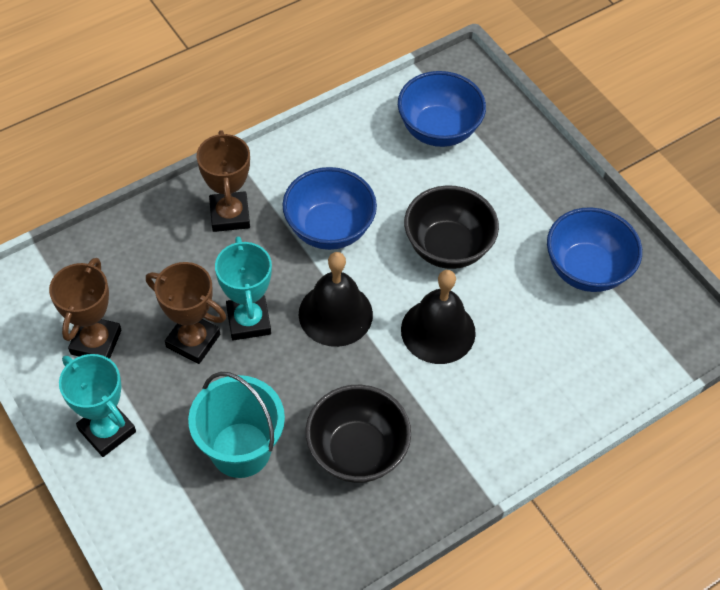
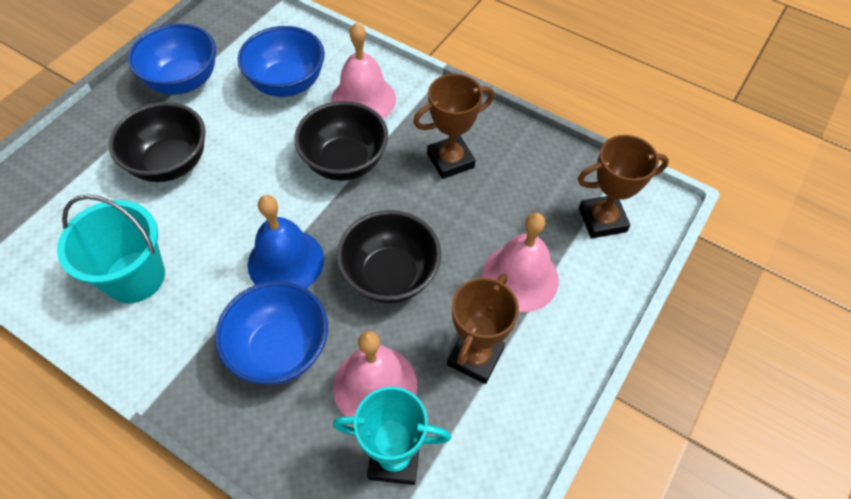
black bell: 2 -> 0
black bowl: 2 -> 3
blue bell: 0 -> 1
pink bell: 0 -> 3
turquoise trophy: 2 -> 1

